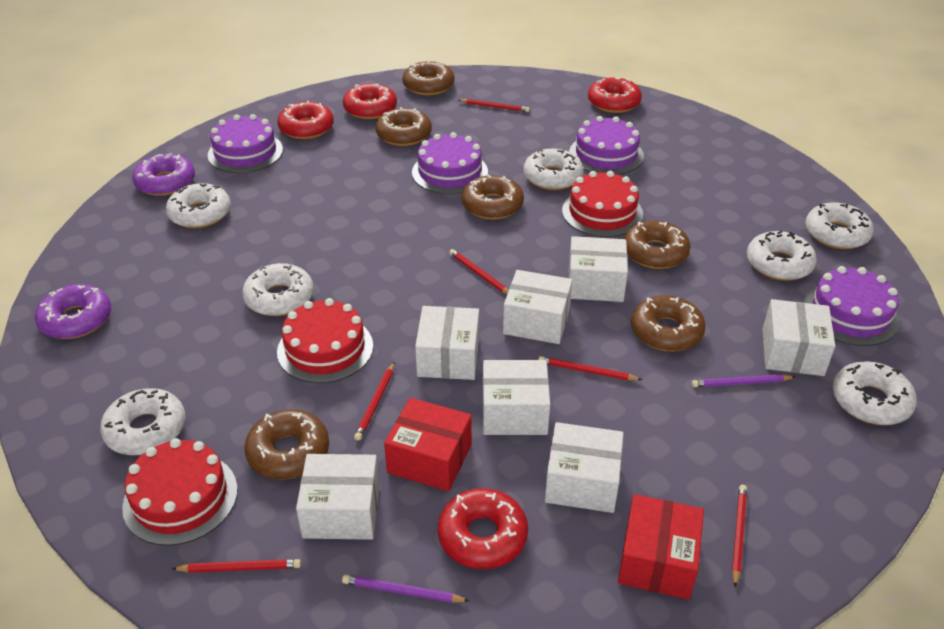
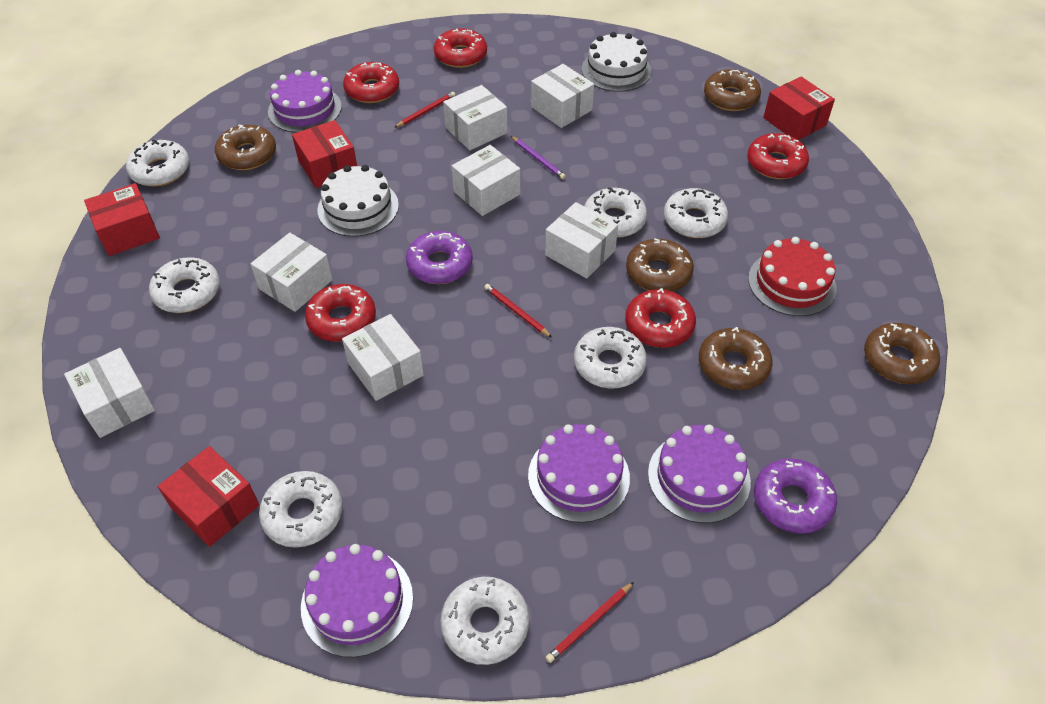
brown donut: 6 -> 5
purple pencil: 2 -> 1
red box: 2 -> 4
red cake: 3 -> 1
red donut: 4 -> 5
red pencil: 6 -> 3
white cake: 0 -> 2

